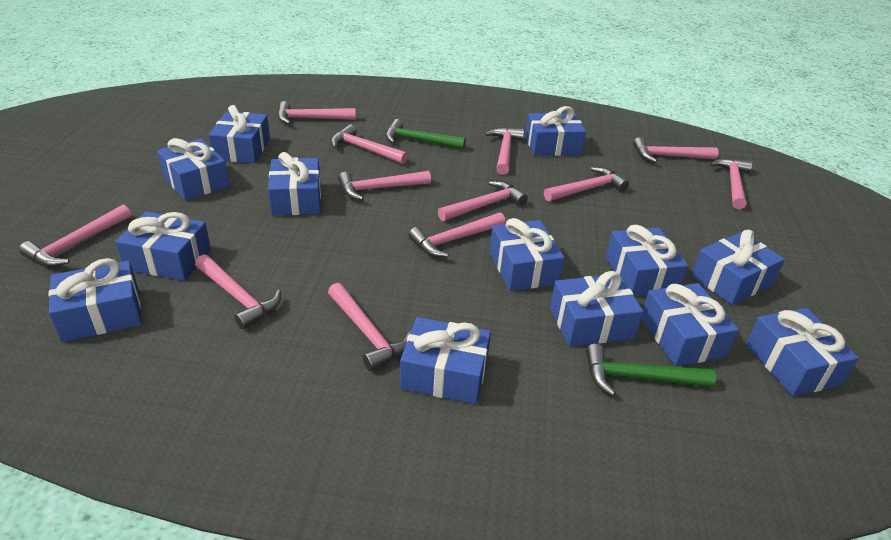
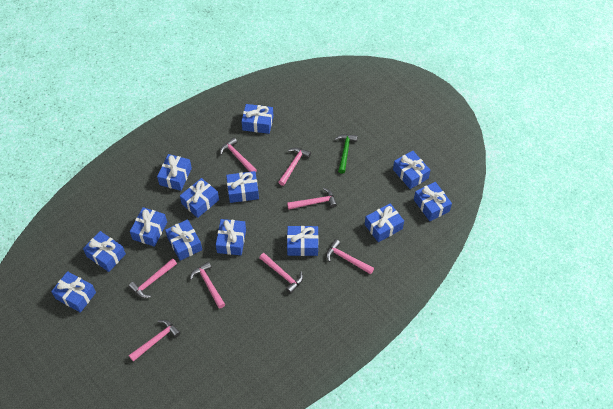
green hammer: 2 -> 1
pink hammer: 12 -> 8

